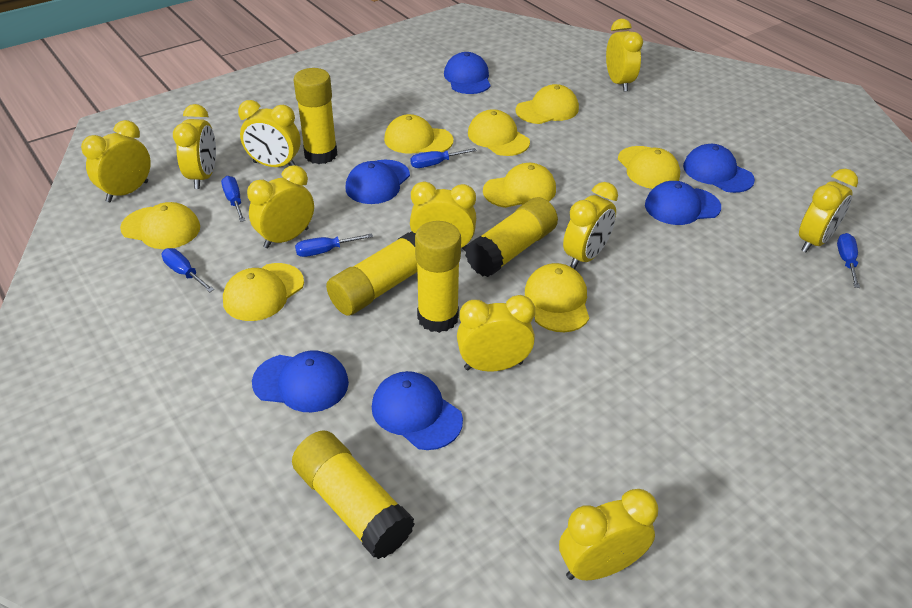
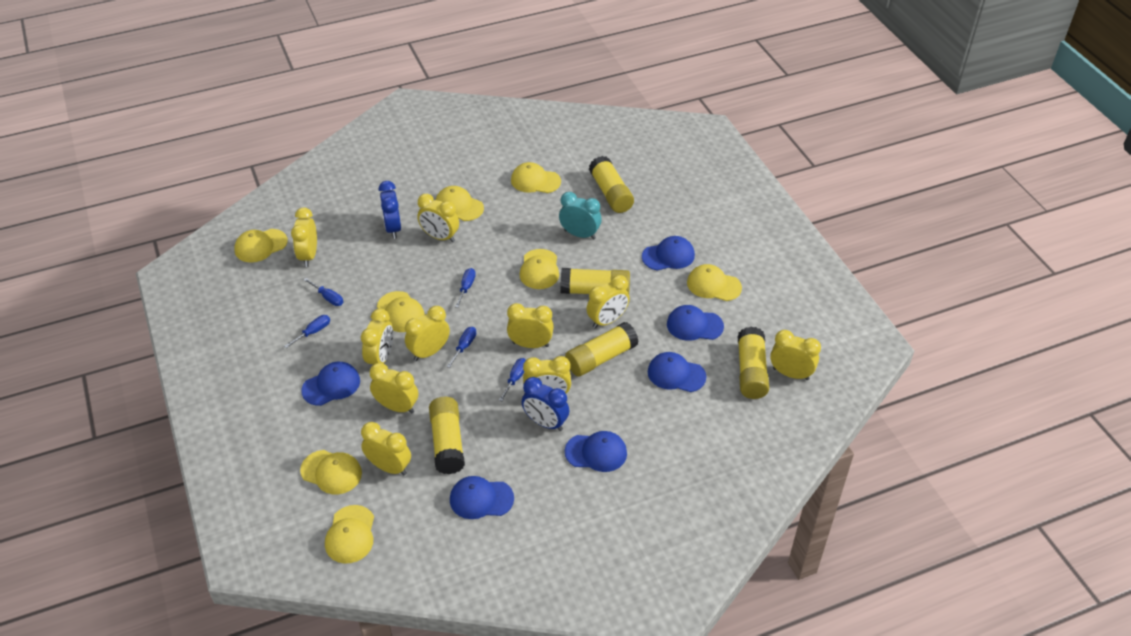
blue clock: 0 -> 2
turquoise clock: 0 -> 1

